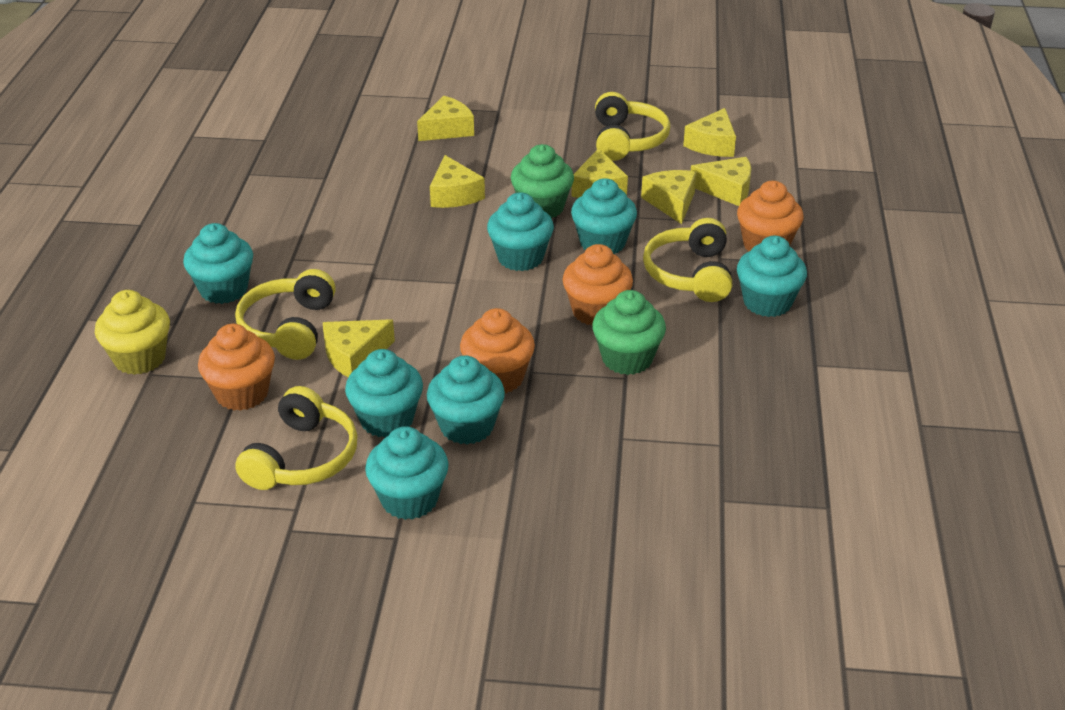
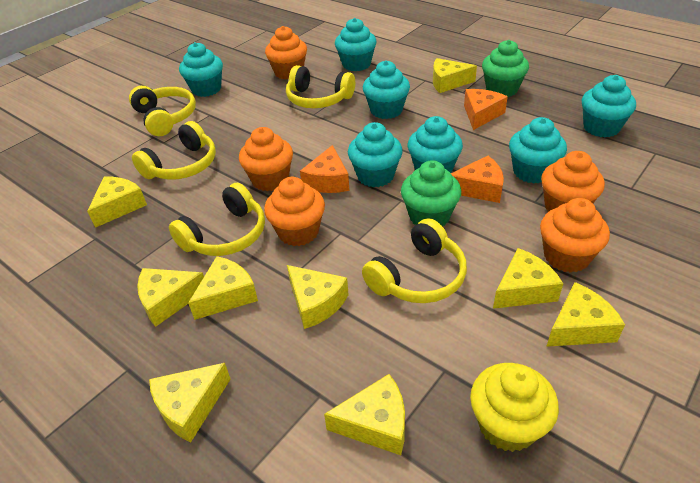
orange cheese: 0 -> 3
orange cupcake: 4 -> 5
yellow cheese: 7 -> 9
yellow headphones: 4 -> 5

